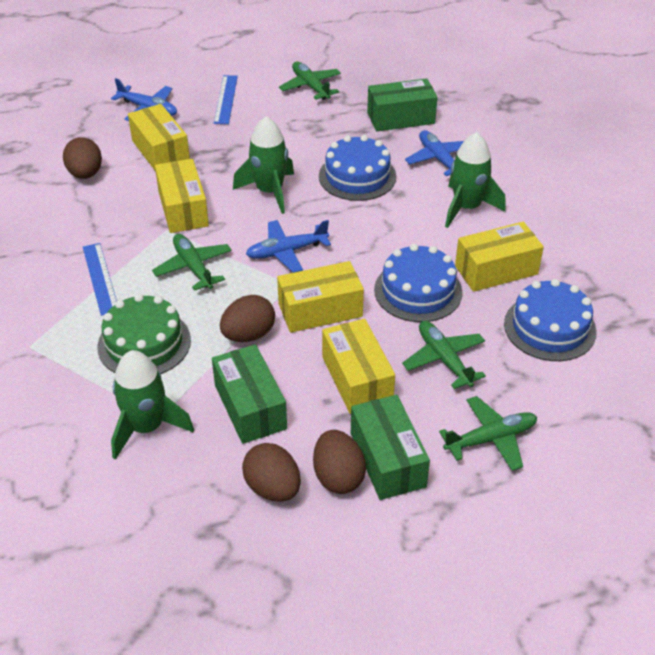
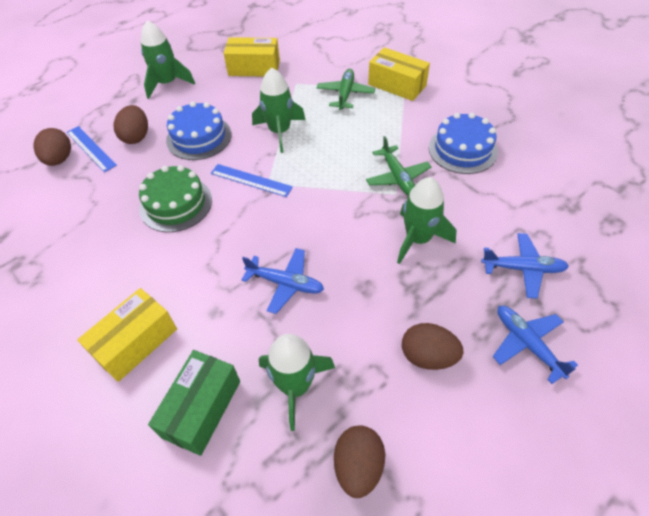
blue cake: 3 -> 2
green box: 3 -> 1
green plane: 4 -> 2
green rocket: 3 -> 4
yellow box: 5 -> 3

